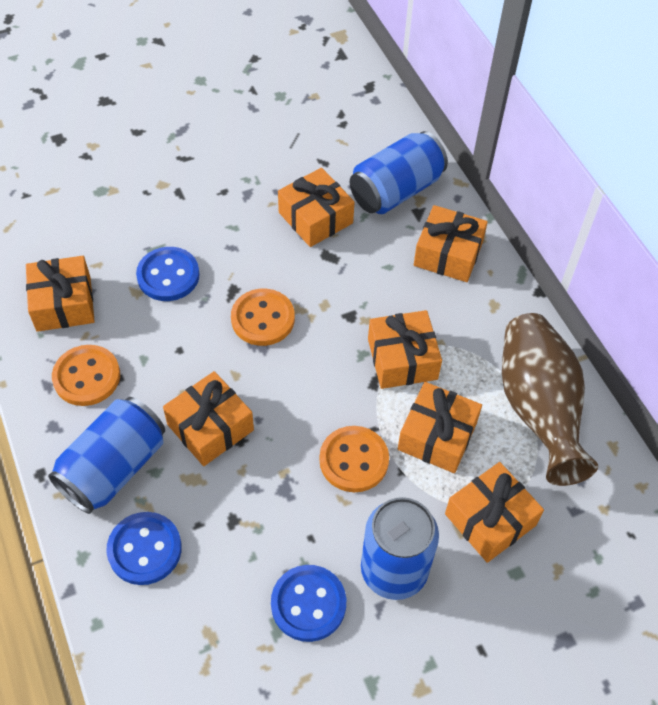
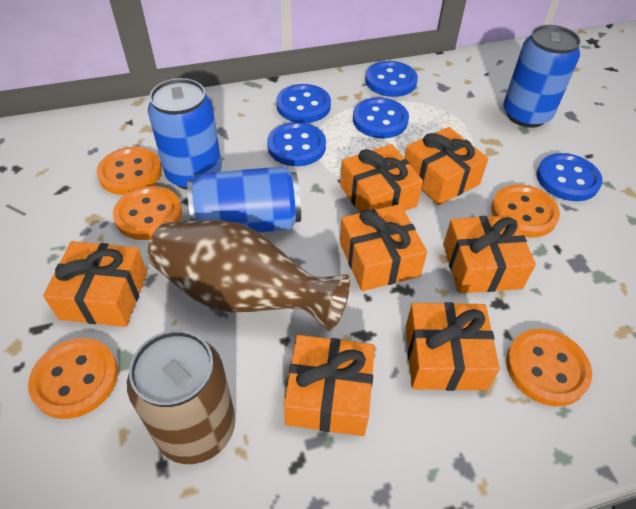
blue button: 3 -> 5
brown can: 0 -> 1
orange button: 3 -> 5

